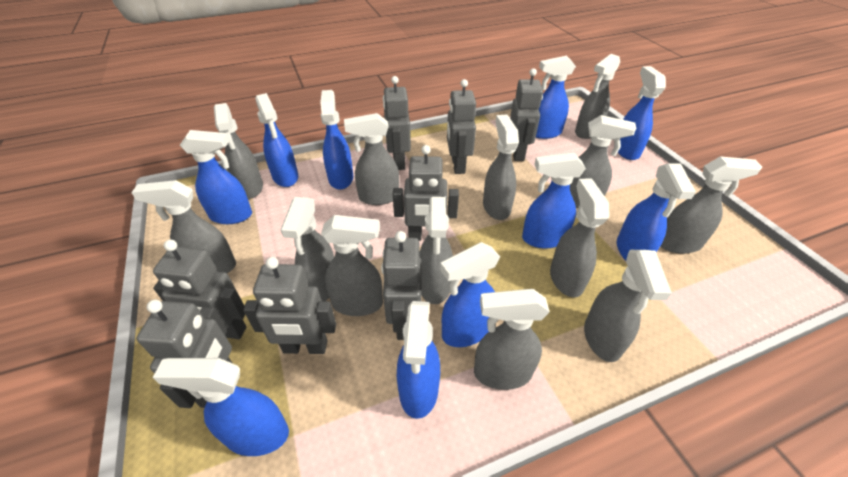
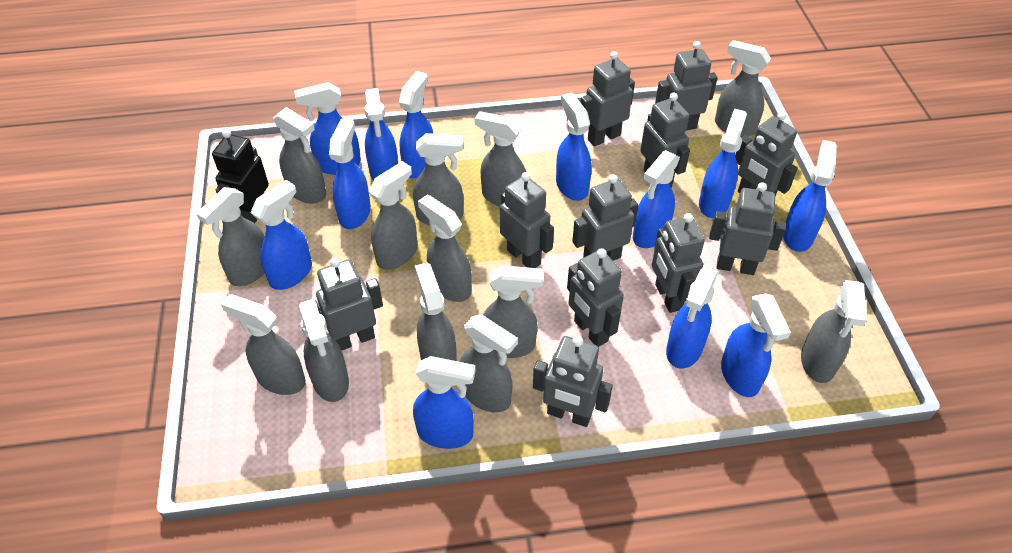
black robot: 0 -> 1
blue spray bottle: 10 -> 12
grey robot: 8 -> 11

